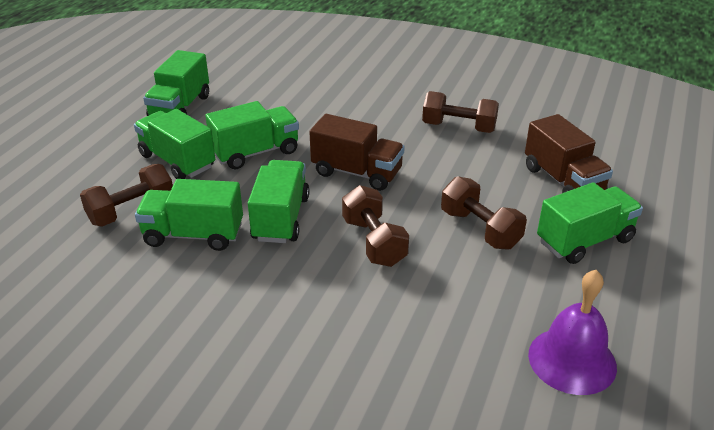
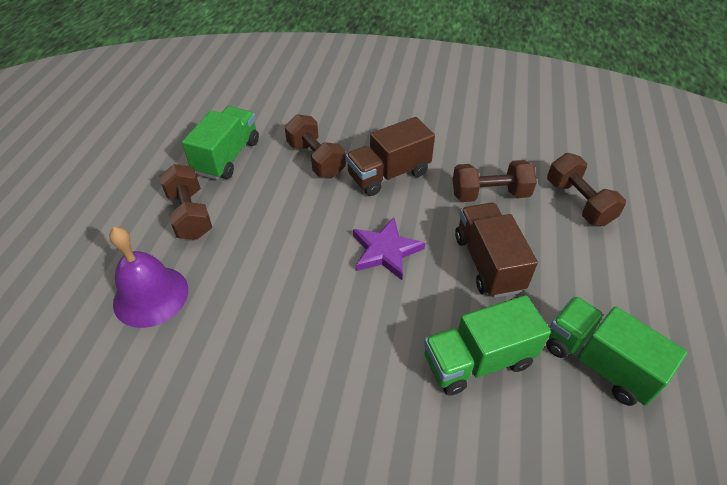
green truck: 6 -> 3
purple star: 0 -> 1

